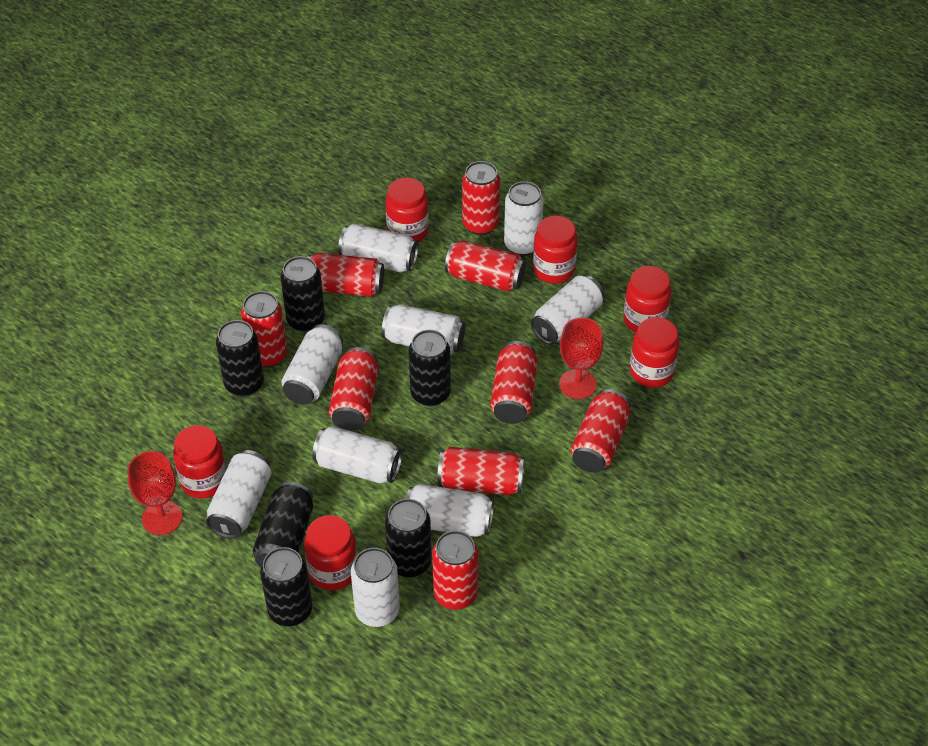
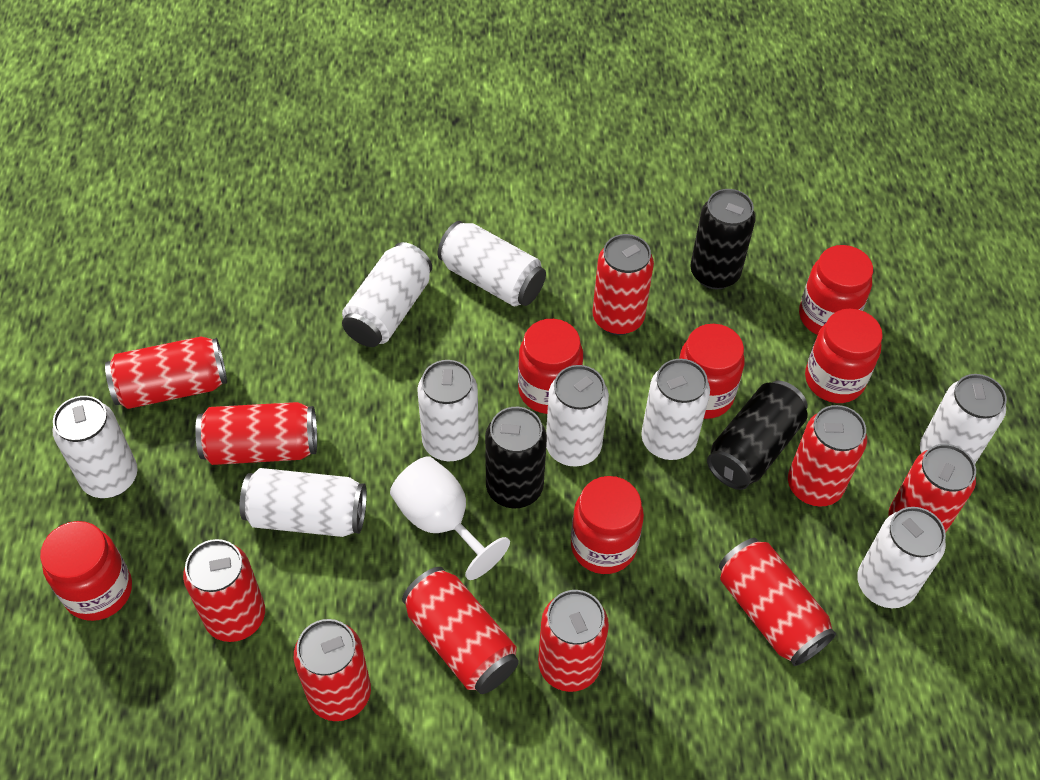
black can: 6 -> 3
red can: 9 -> 10
red goblet: 2 -> 0
white goblet: 0 -> 1

